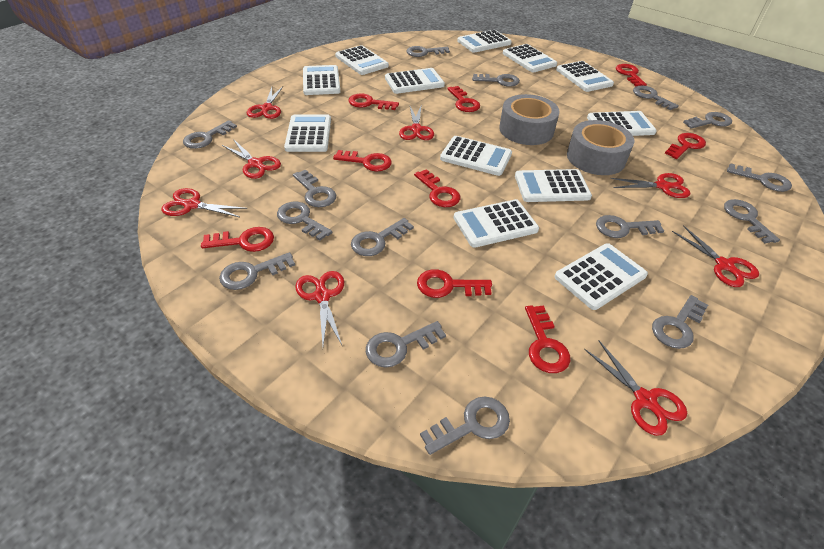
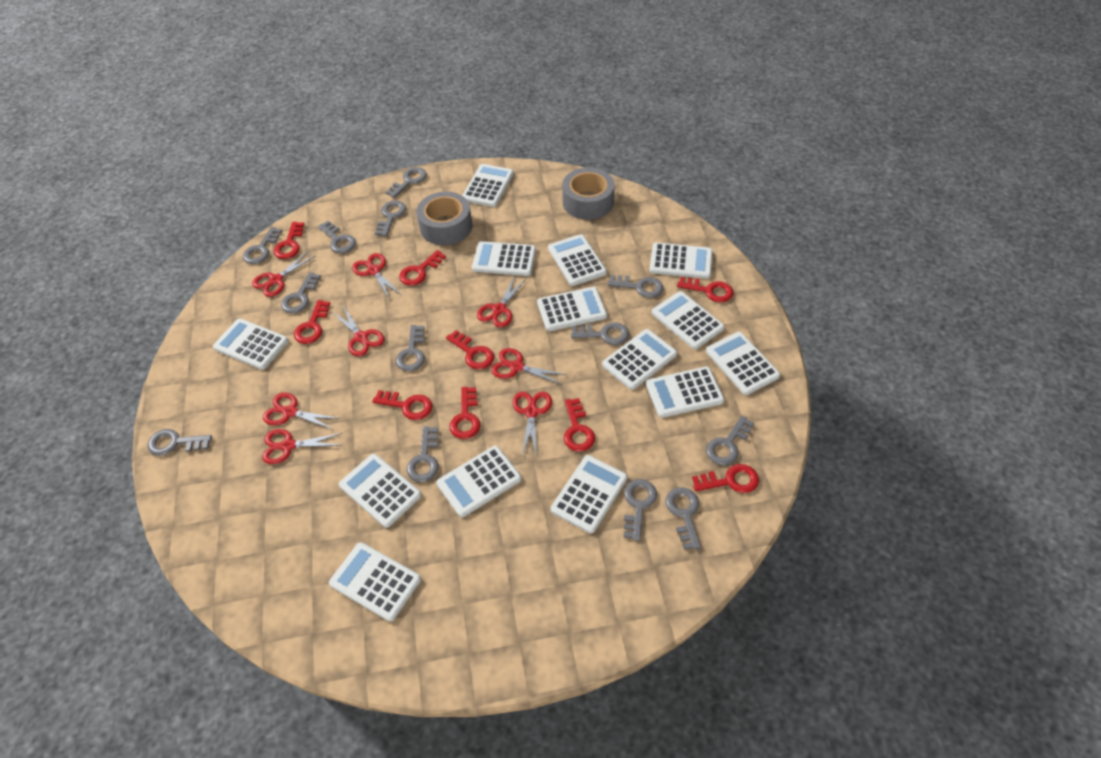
grey key: 15 -> 13
white calculator: 12 -> 14

